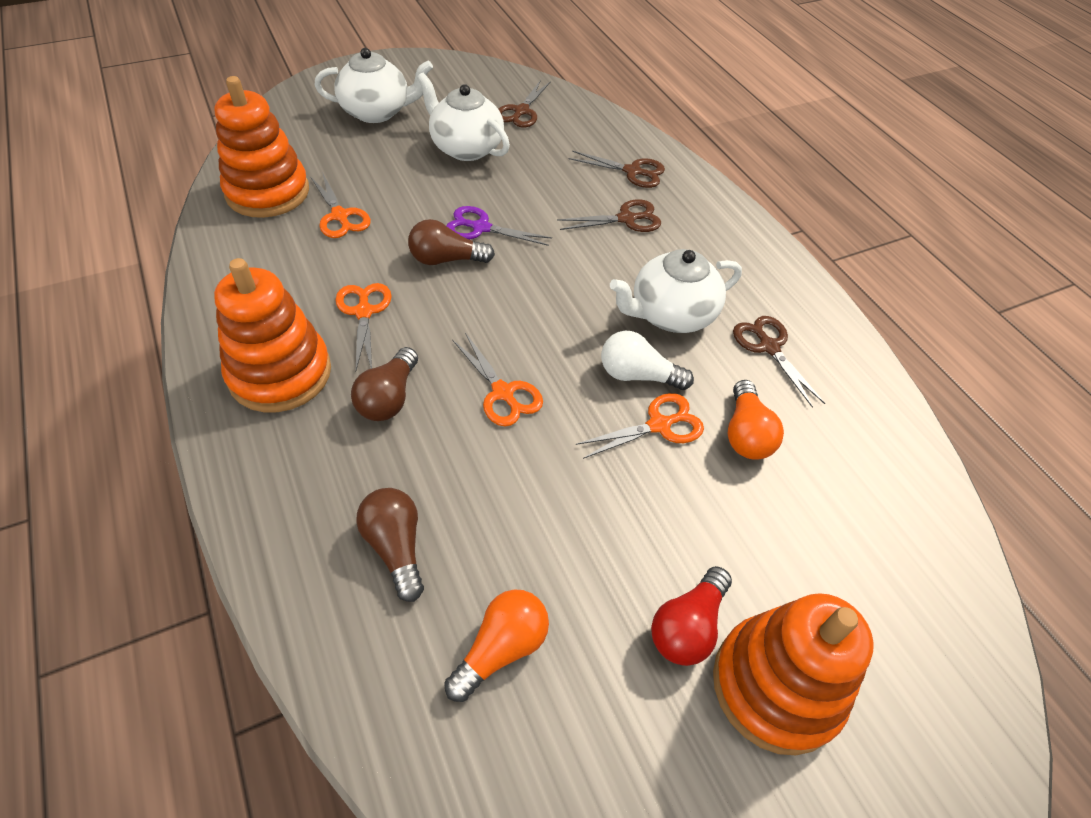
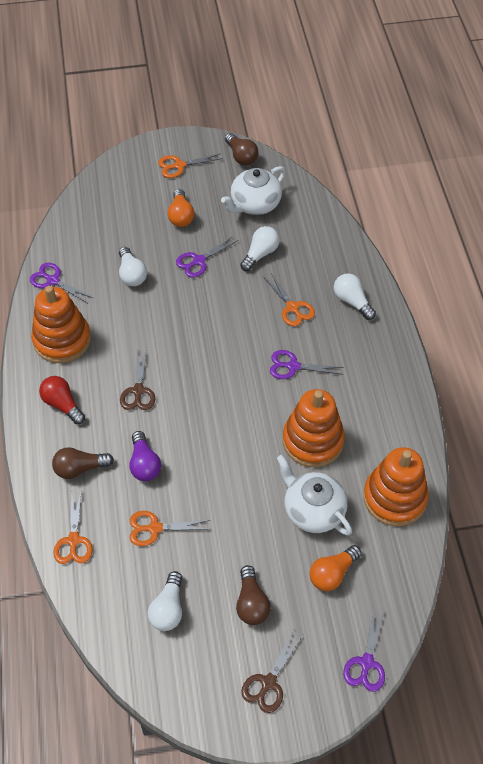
brown scissors: 4 -> 2
purple light bulb: 0 -> 1
purple scissors: 1 -> 4
white light bulb: 1 -> 4
white teapot: 3 -> 2

